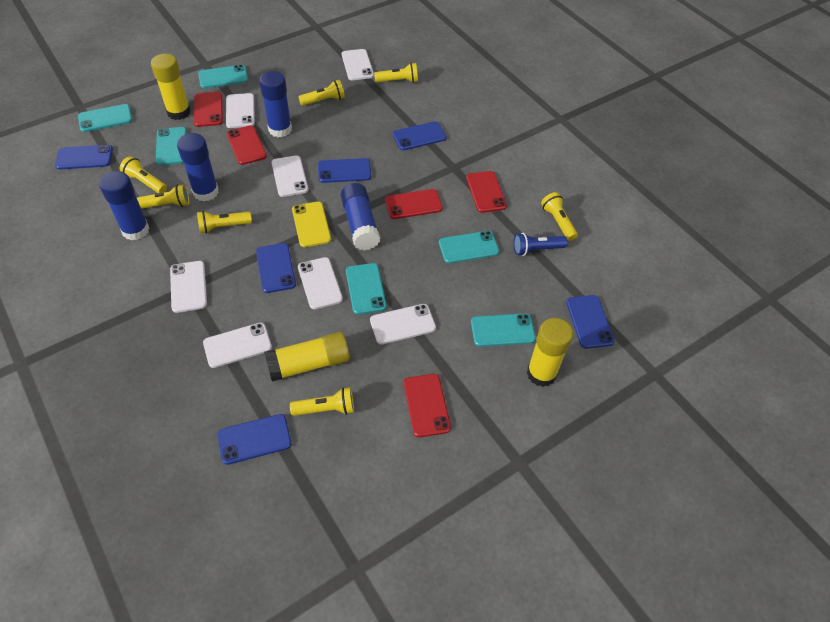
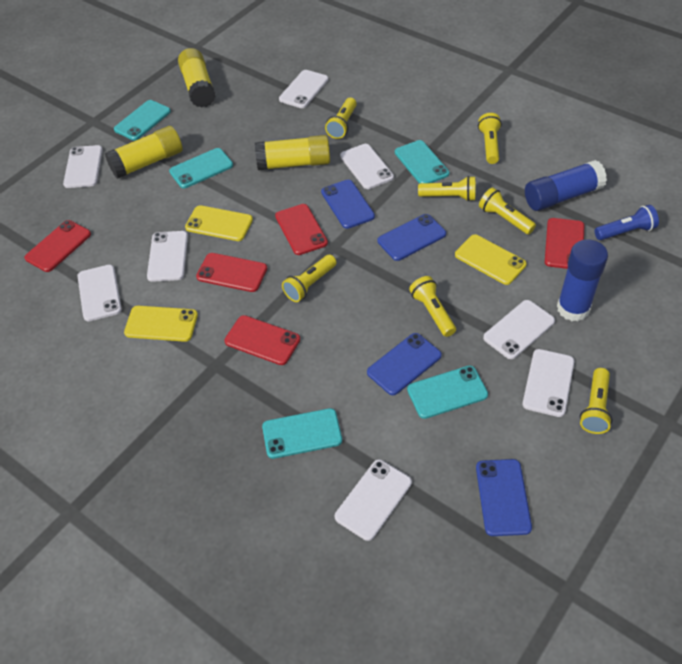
blue glue stick: 4 -> 2
blue phone: 6 -> 4
turquoise phone: 6 -> 5
white phone: 7 -> 8
yellow phone: 1 -> 3

